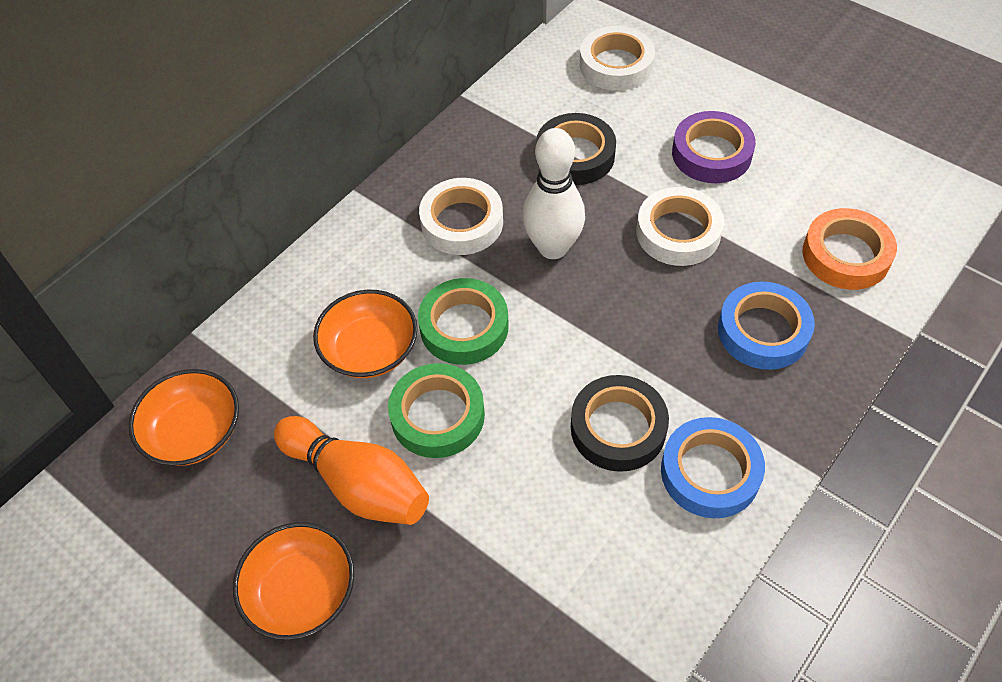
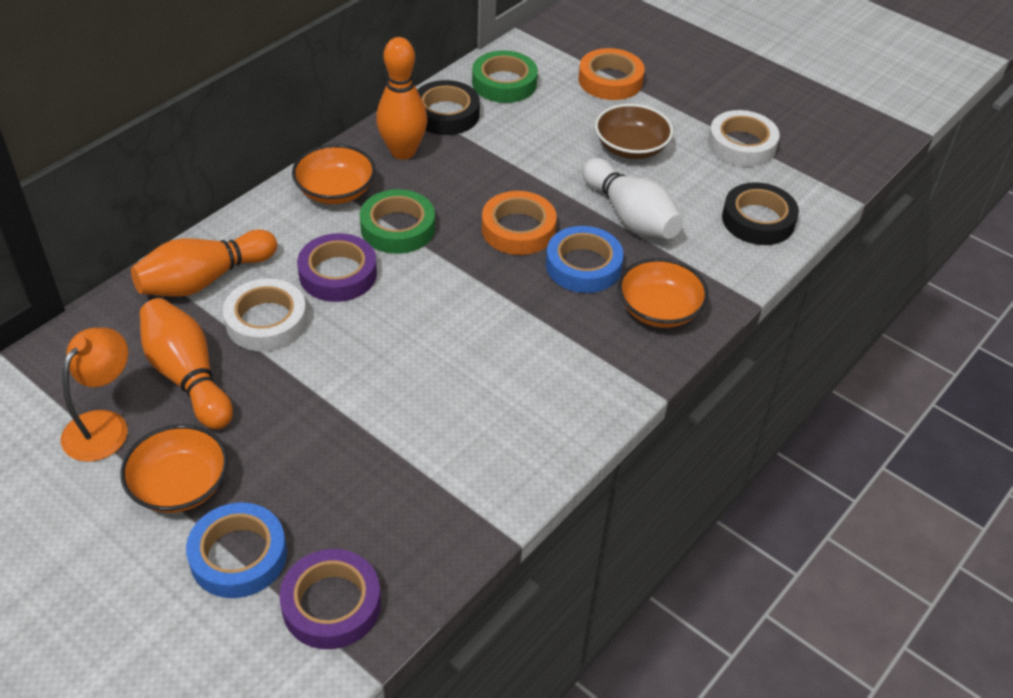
brown bowl: 0 -> 1
orange bowling pin: 1 -> 3
orange lamp: 0 -> 1
orange tape: 1 -> 2
purple tape: 1 -> 2
white tape: 3 -> 2

